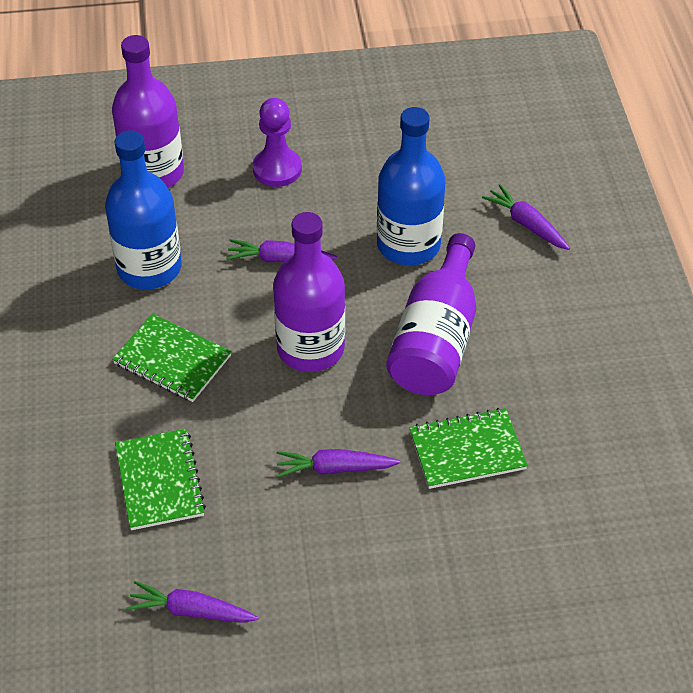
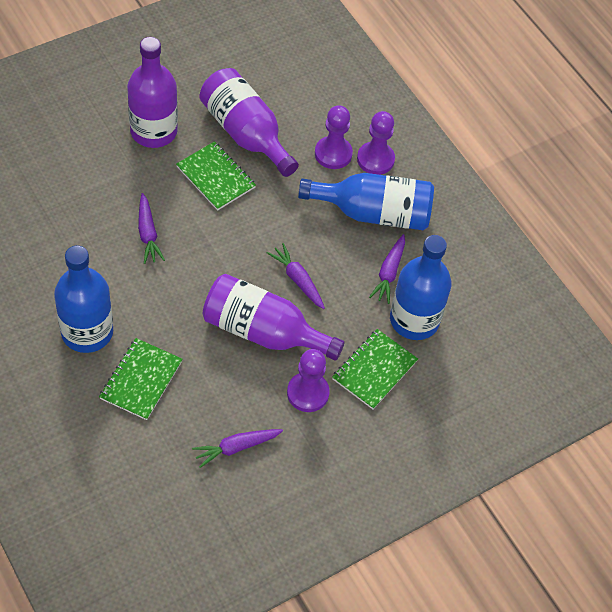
blue bottle: 2 -> 3
purple pawn: 1 -> 3

